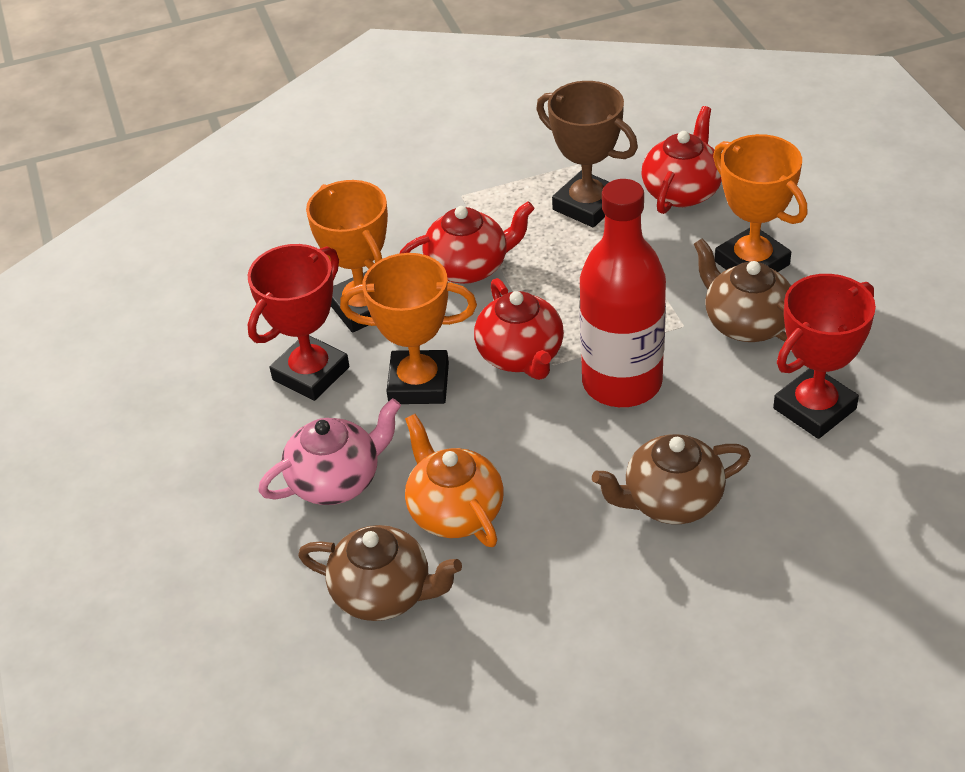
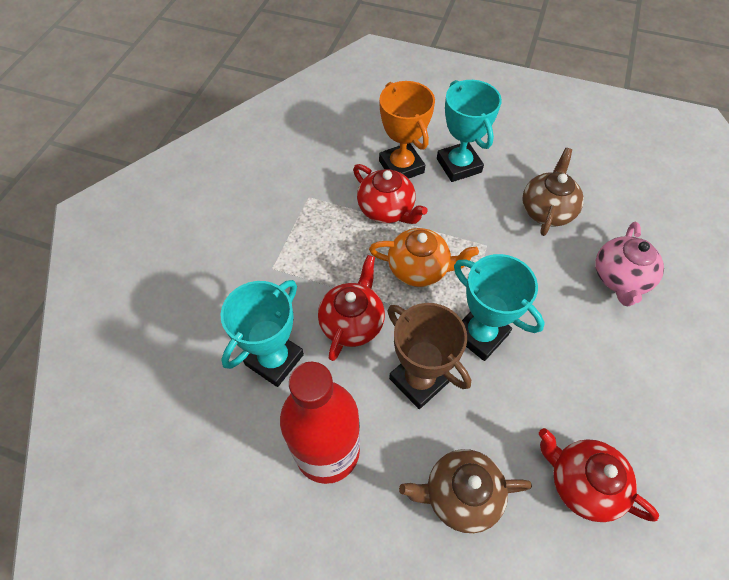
brown teapot: 3 -> 2
orange trophy: 3 -> 1
red trophy: 2 -> 0
turquoise trophy: 0 -> 3

